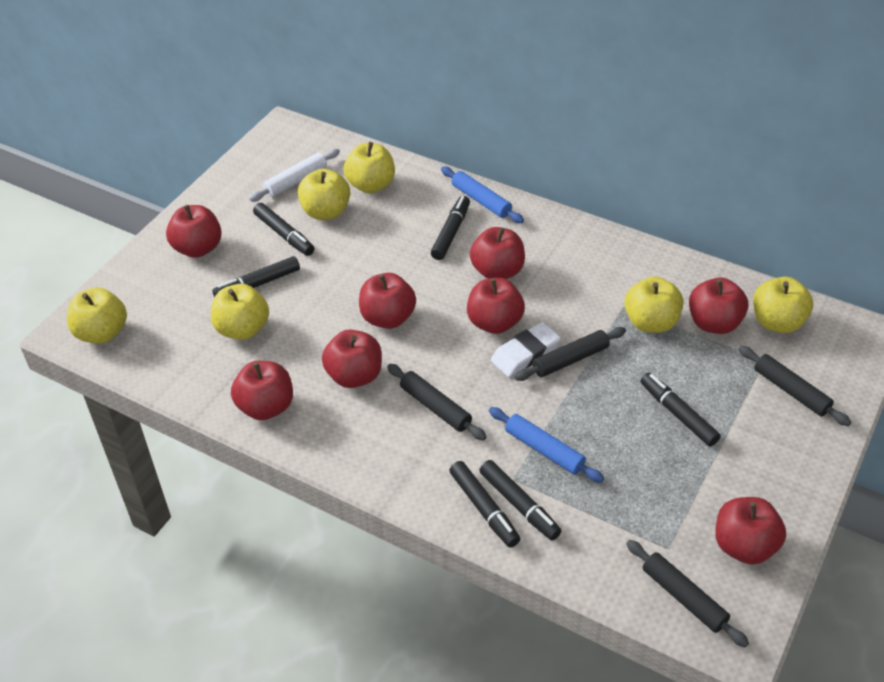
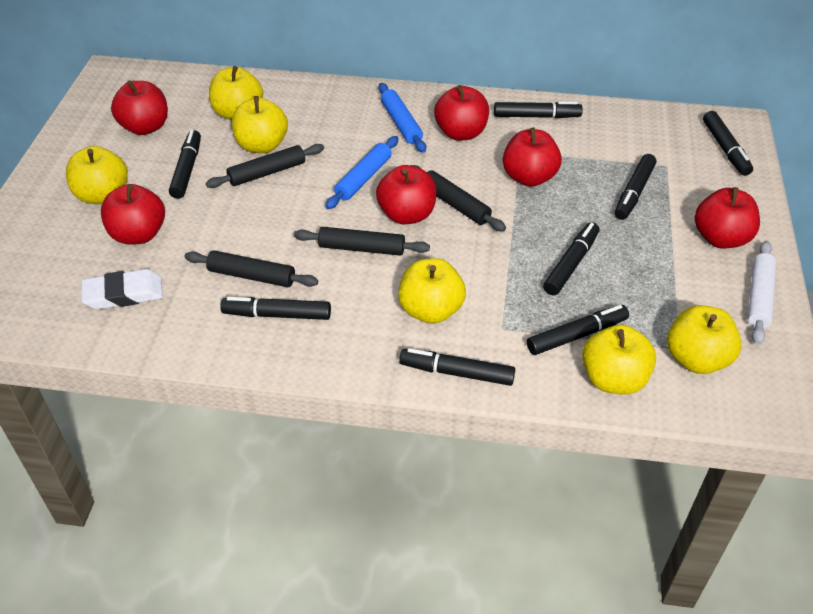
black marker: 6 -> 8
red apple: 8 -> 6

